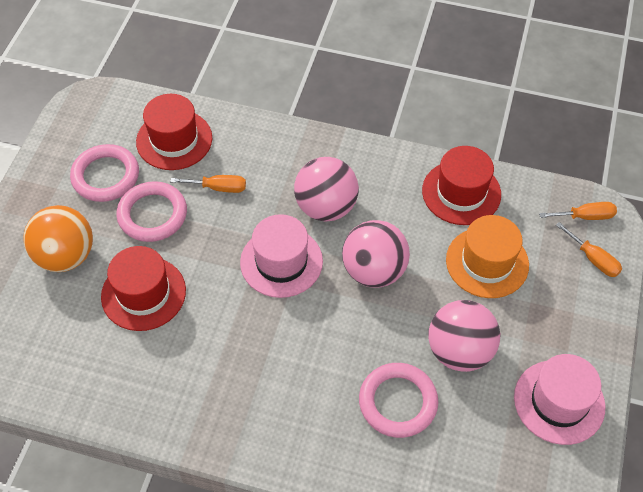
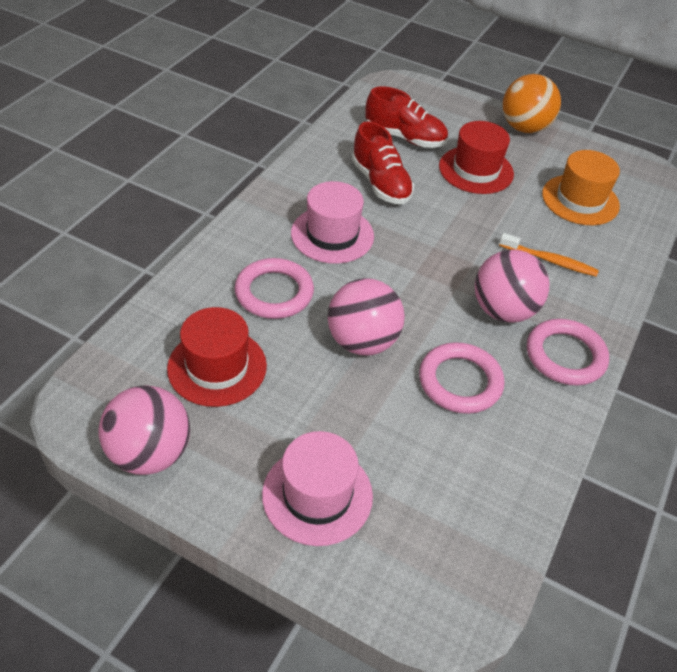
orange screwdriver: 3 -> 0
orange toothbrush: 0 -> 1
red hat: 3 -> 2
red shoe: 0 -> 2

